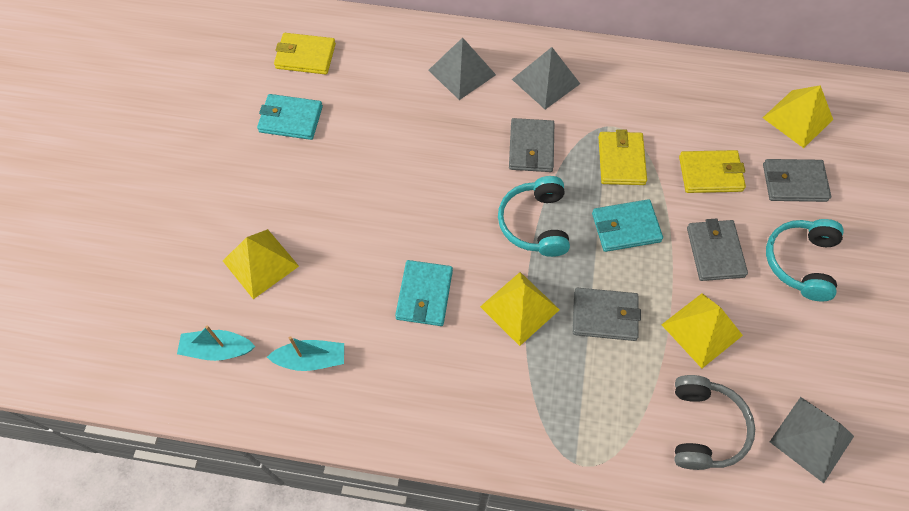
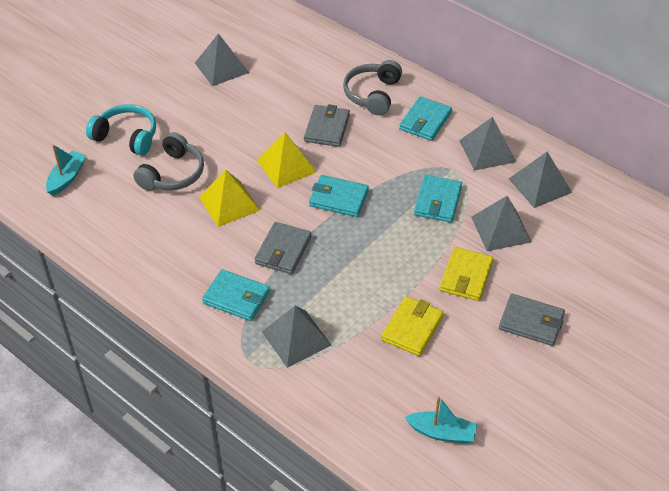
grey headphones: 1 -> 2
grey pyramid: 3 -> 5
grey wallet: 4 -> 3
turquoise headphones: 2 -> 1
turquoise wallet: 3 -> 4
yellow pyramid: 4 -> 2
yellow wallet: 3 -> 2

